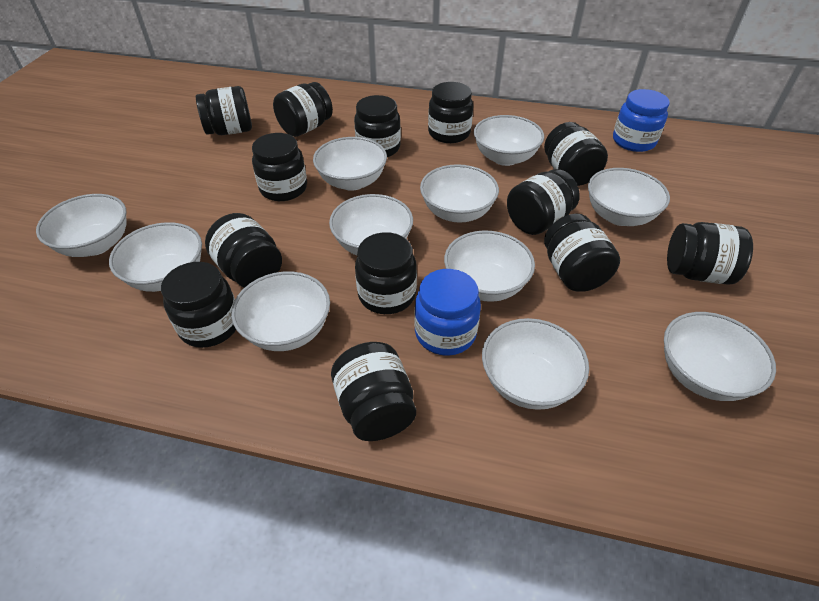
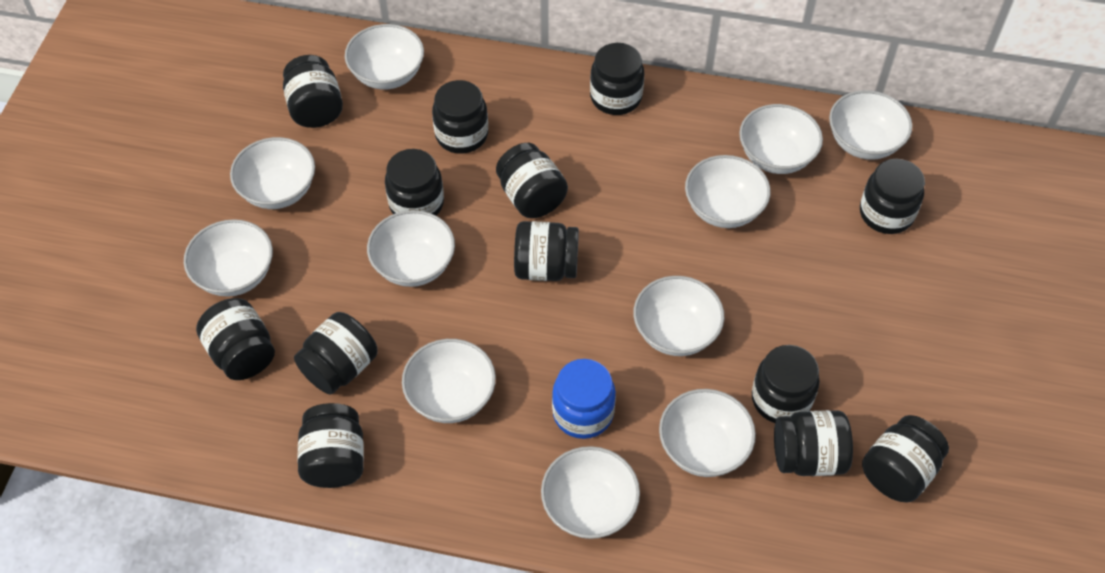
blue jar: 2 -> 1

